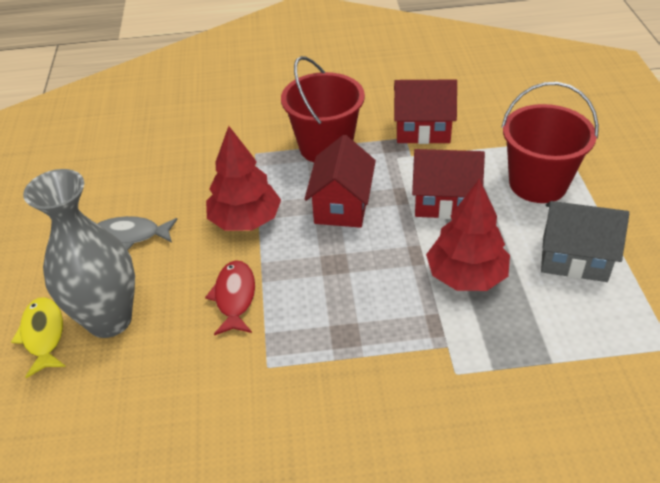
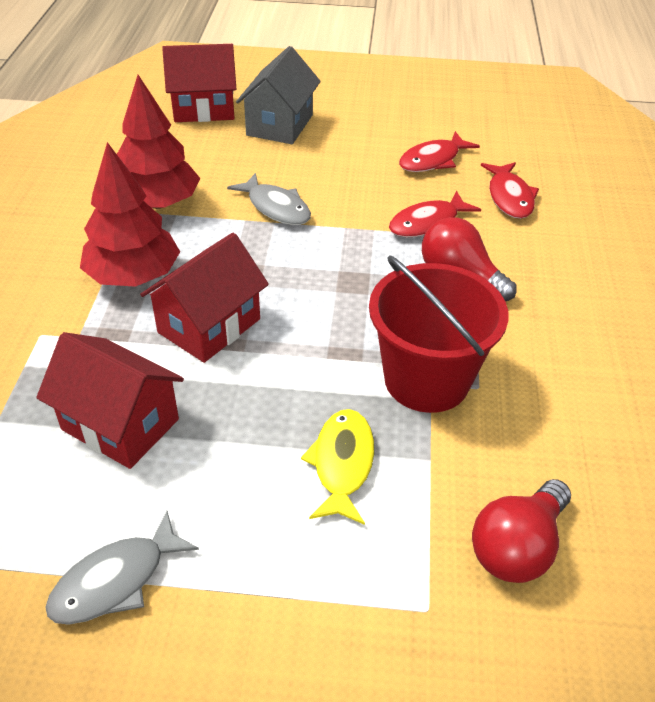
grey fish: 1 -> 2
grey vase: 1 -> 0
red bucket: 2 -> 1
red fish: 1 -> 3
red light bulb: 0 -> 2

